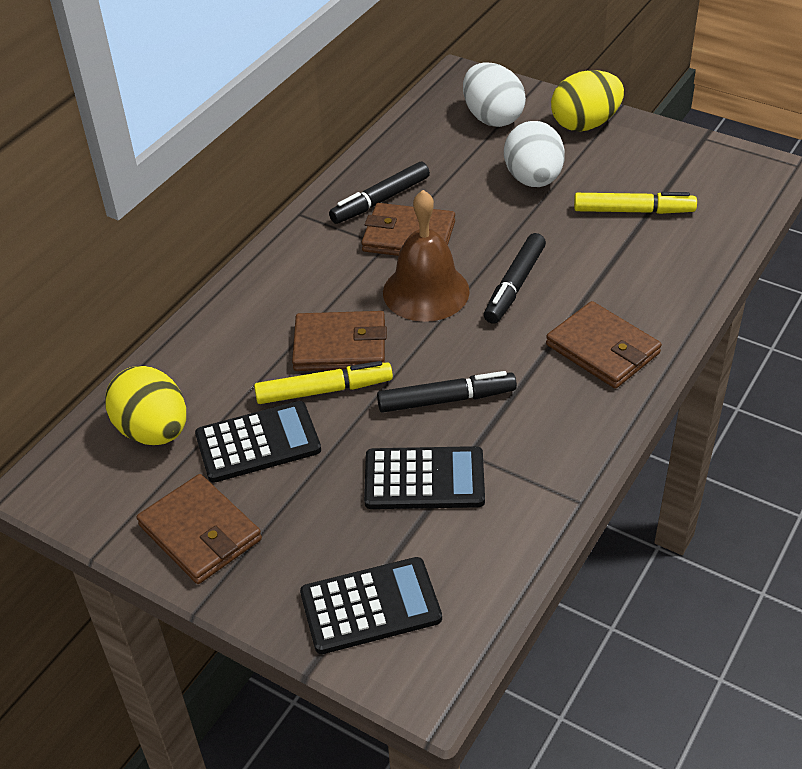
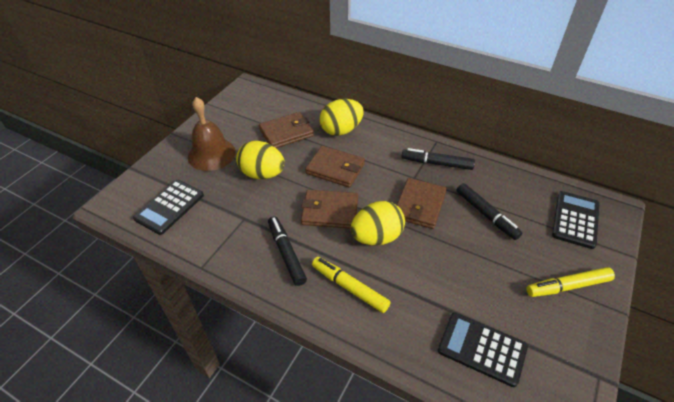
white egg: 2 -> 0
yellow egg: 2 -> 3

